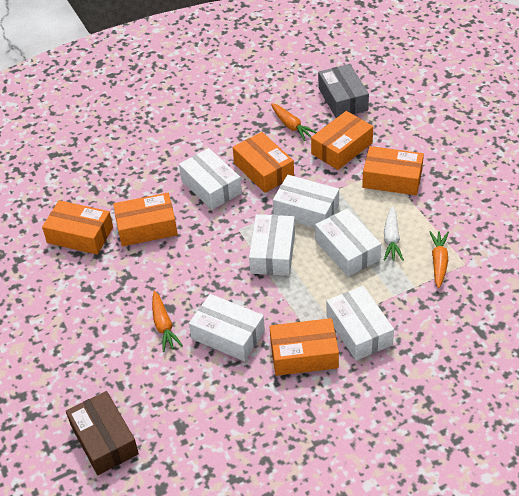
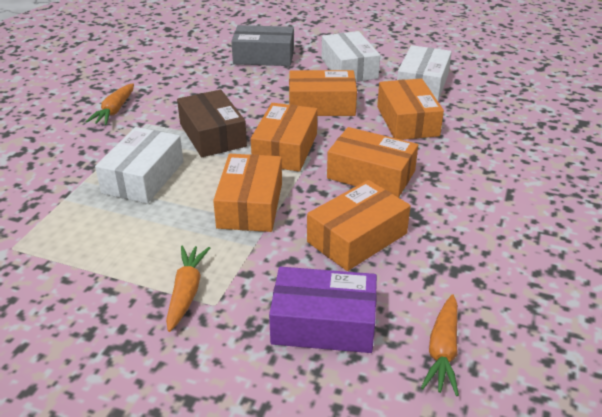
purple box: 0 -> 1
white box: 6 -> 3
white carrot: 1 -> 0

